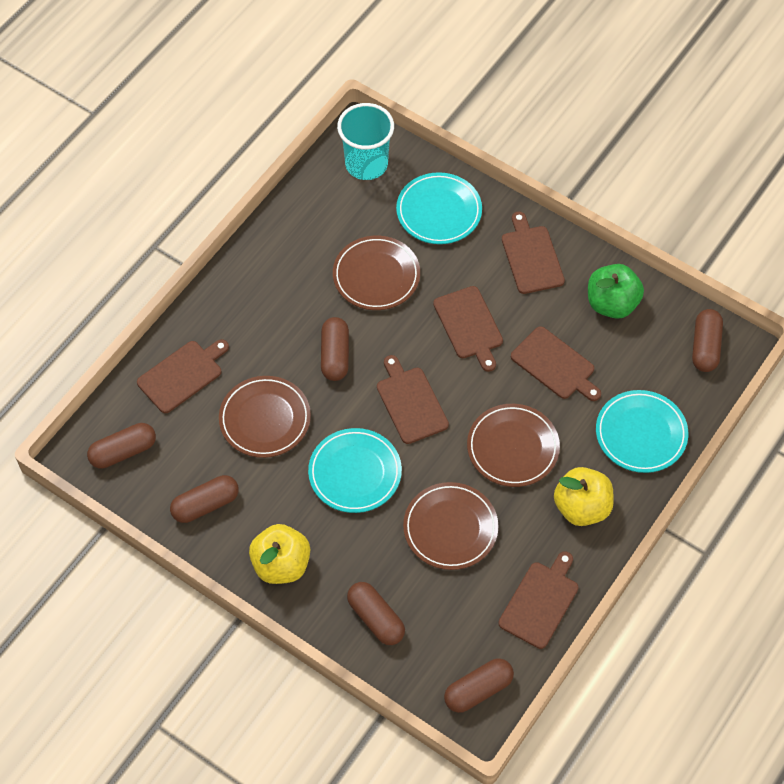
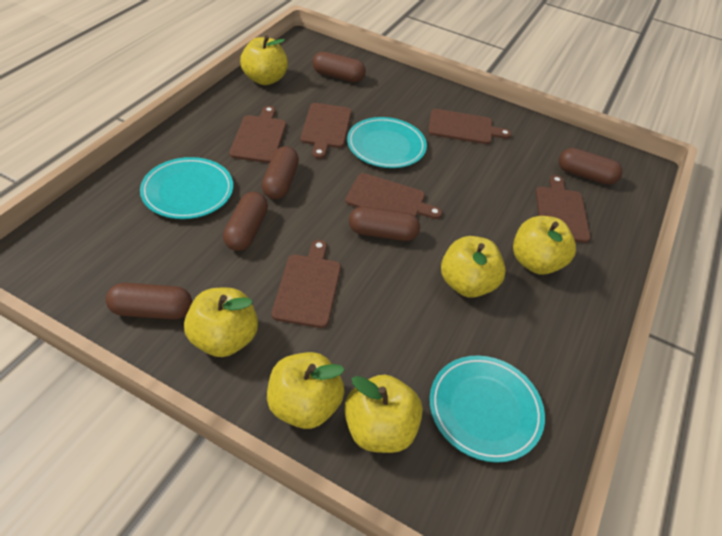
brown plate: 4 -> 0
green apple: 1 -> 0
turquoise cup: 1 -> 0
yellow apple: 2 -> 6

